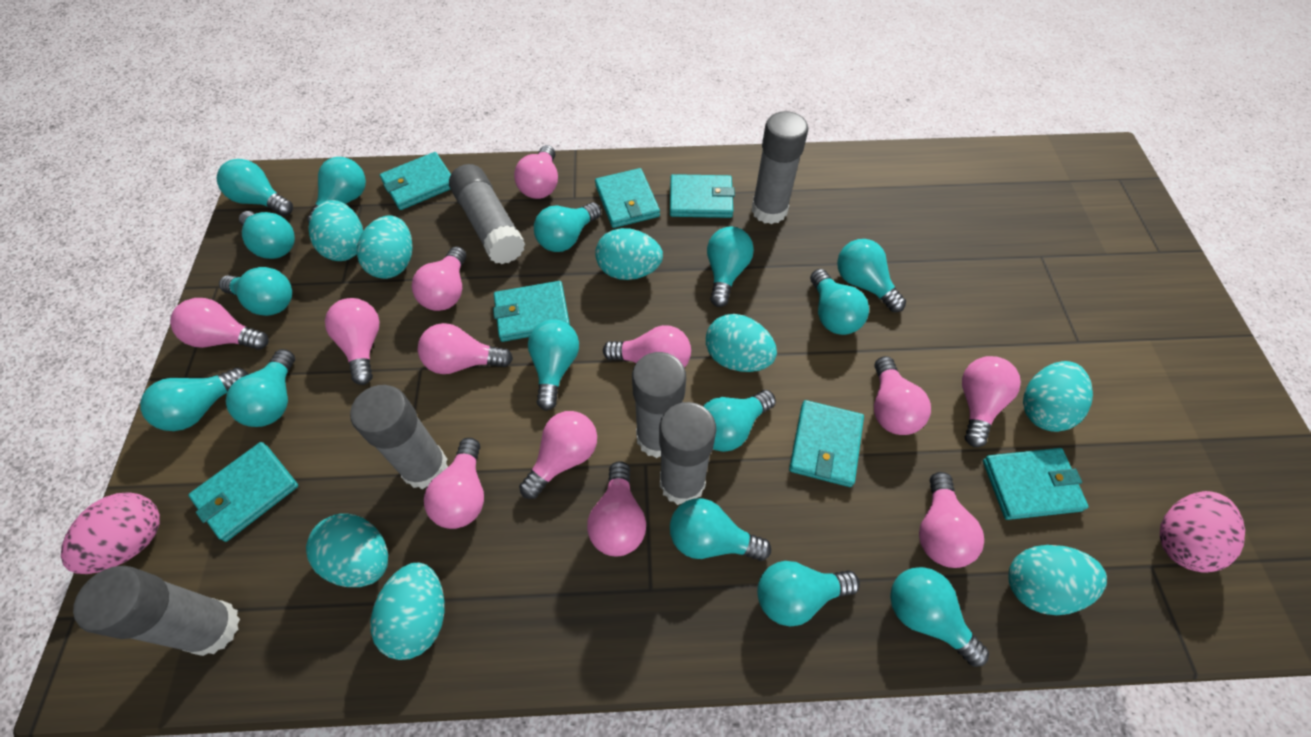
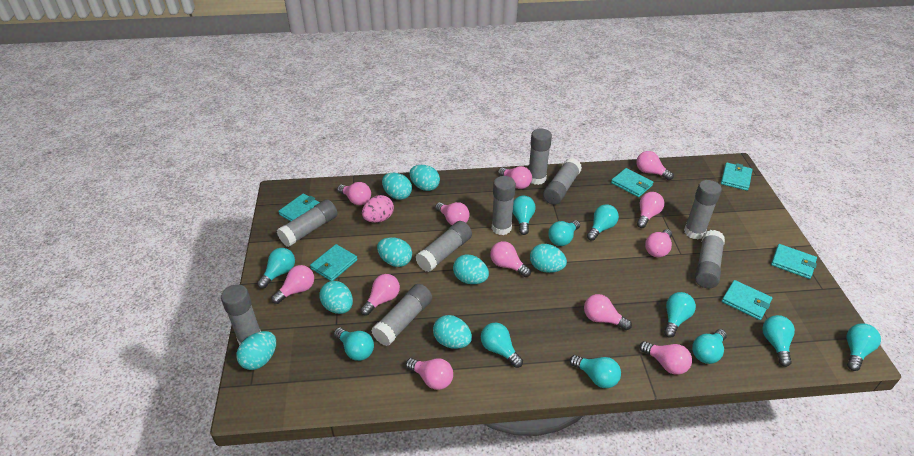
grey glue stick: 6 -> 9
pink egg: 2 -> 1
turquoise light bulb: 15 -> 11
turquoise wallet: 7 -> 6

